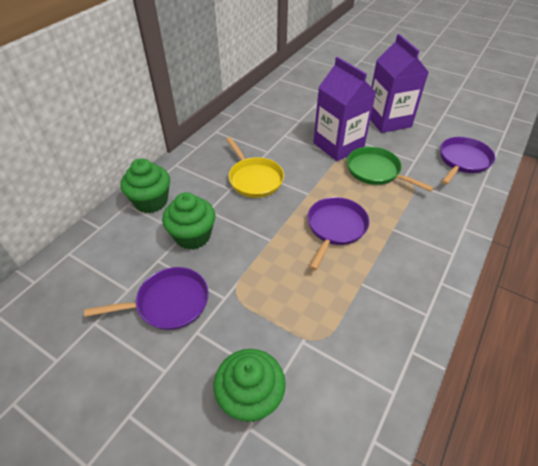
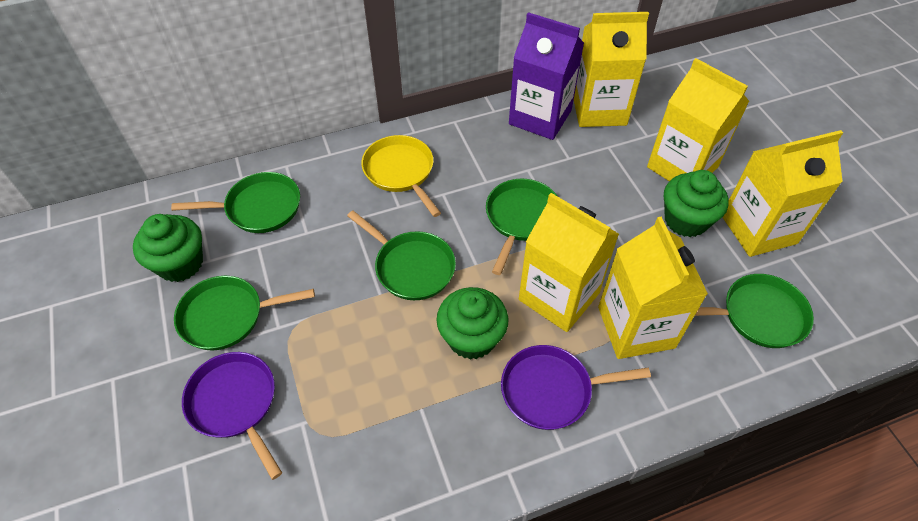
green pan: 1 -> 5
purple carton: 2 -> 1
purple pan: 3 -> 2
yellow carton: 0 -> 5

